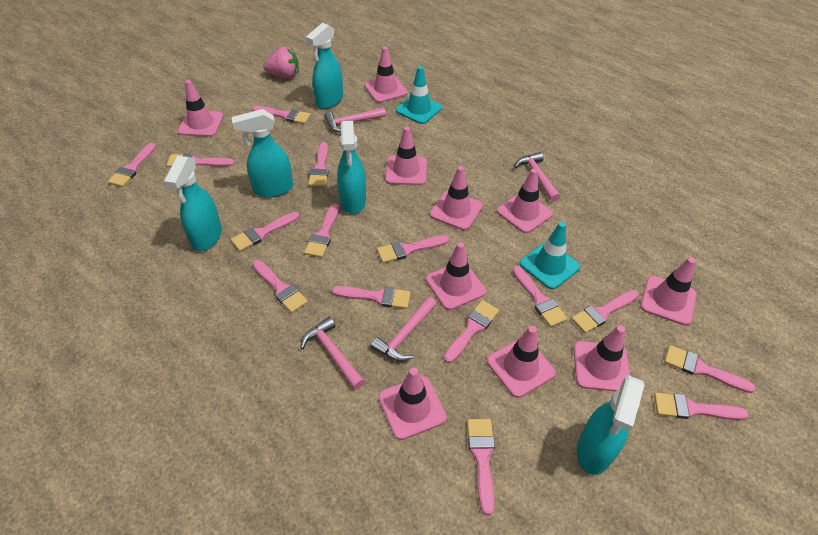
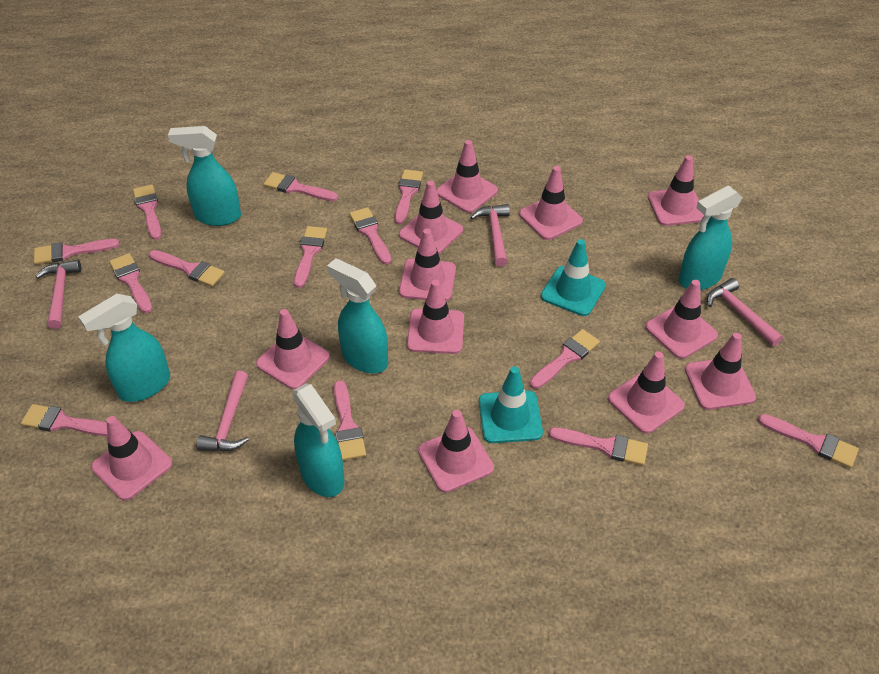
pink brush: 15 -> 13
pink strawberry: 1 -> 0
pink traffic cone: 10 -> 12

